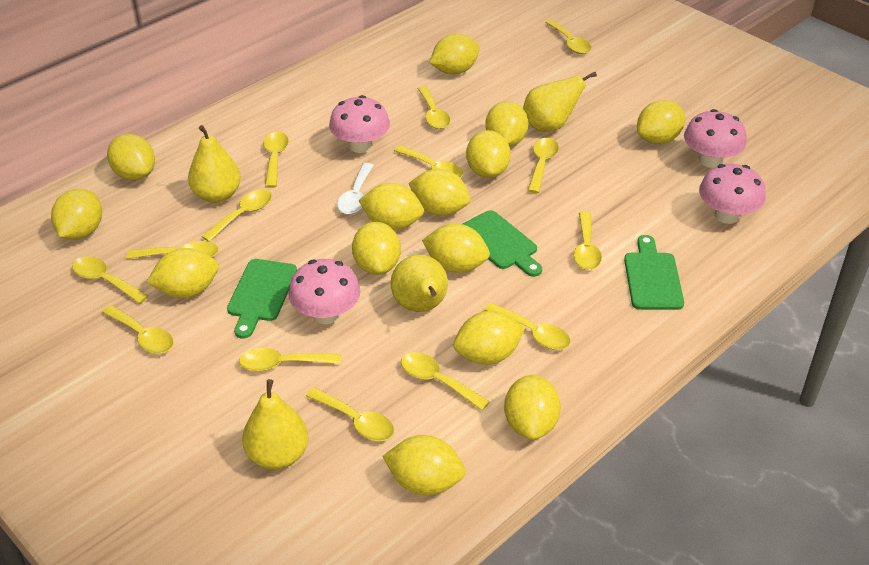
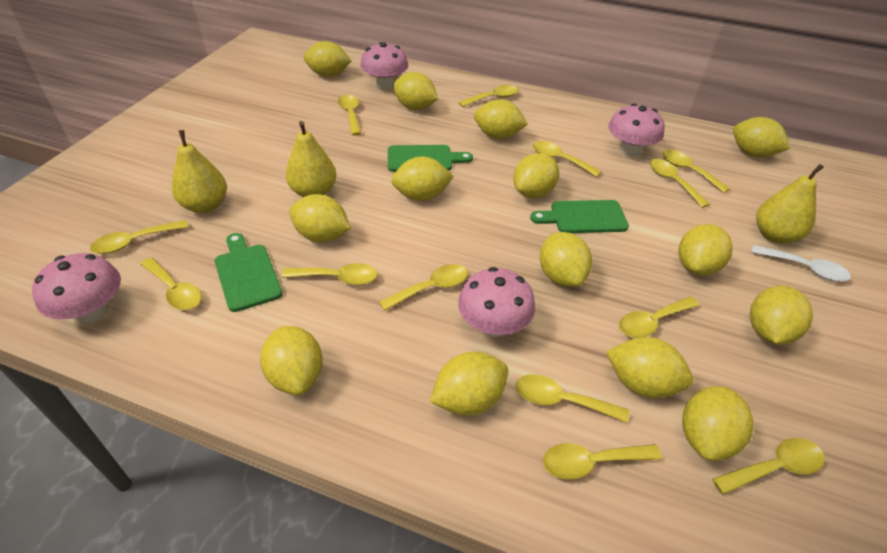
yellow pear: 4 -> 3
yellow spoon: 14 -> 13

